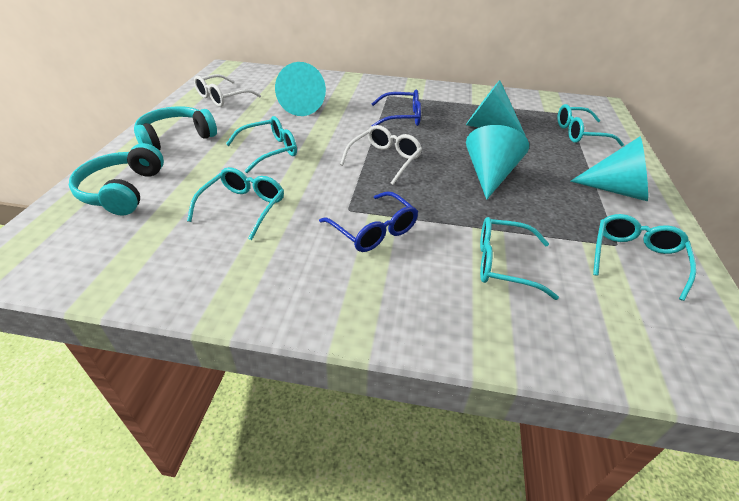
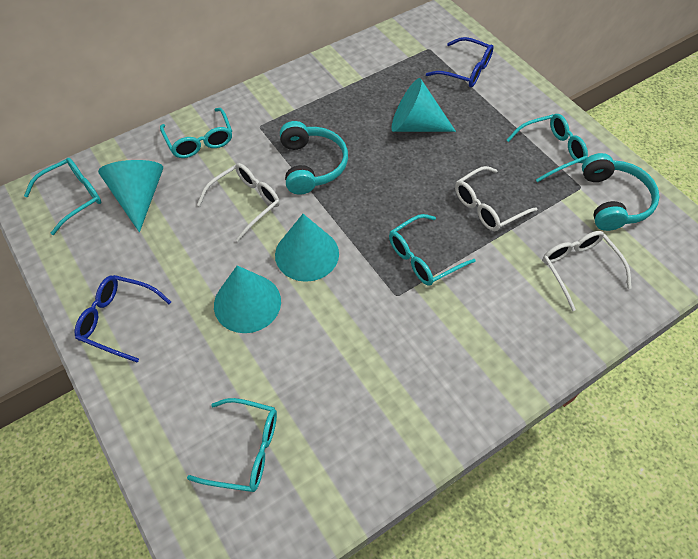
white glasses: 2 -> 3

